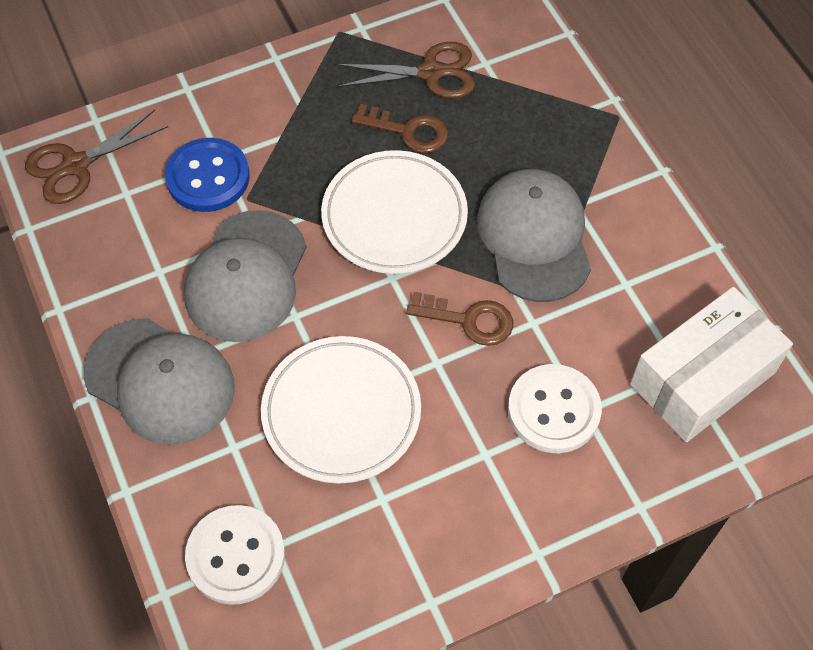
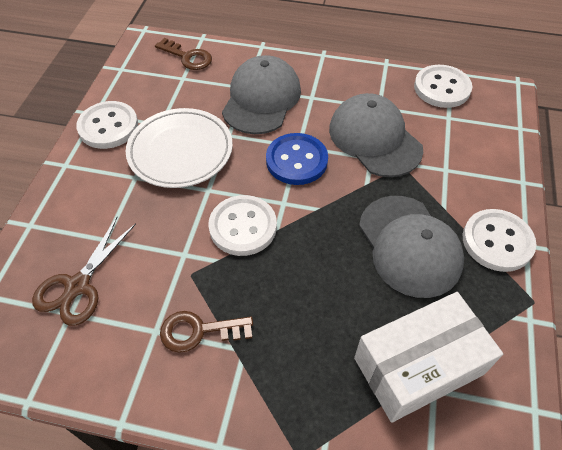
brown scissors: 2 -> 1
white button: 2 -> 4
white plate: 2 -> 1

